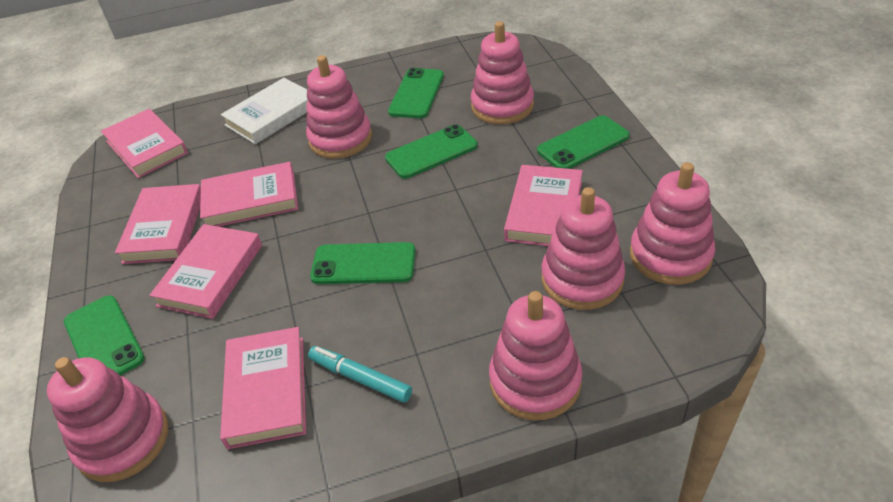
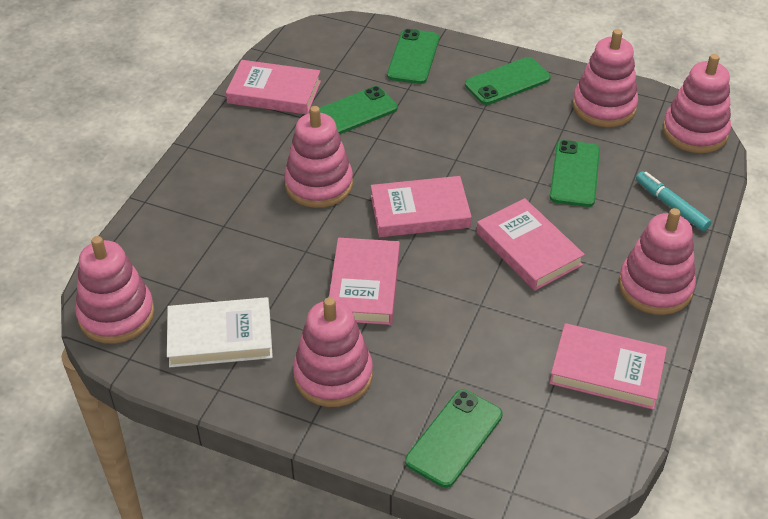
pink book: 6 -> 5

